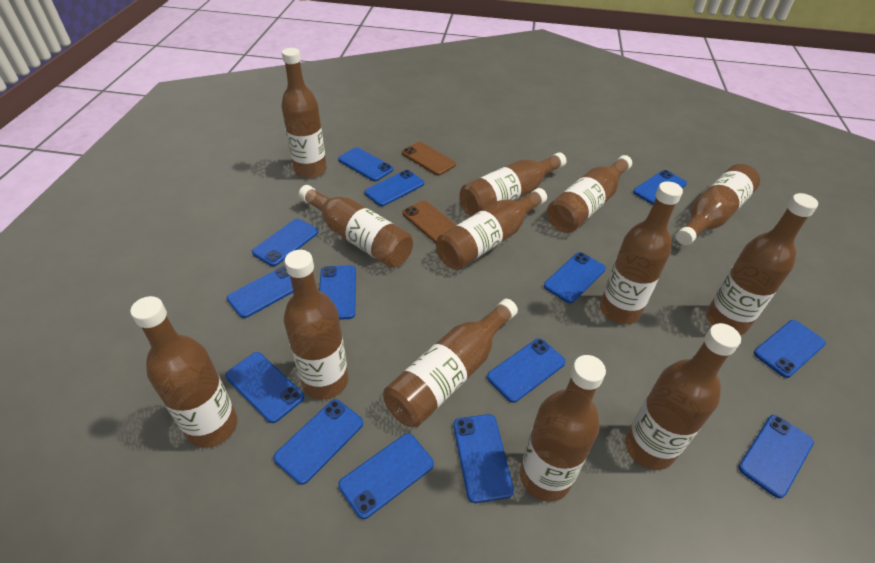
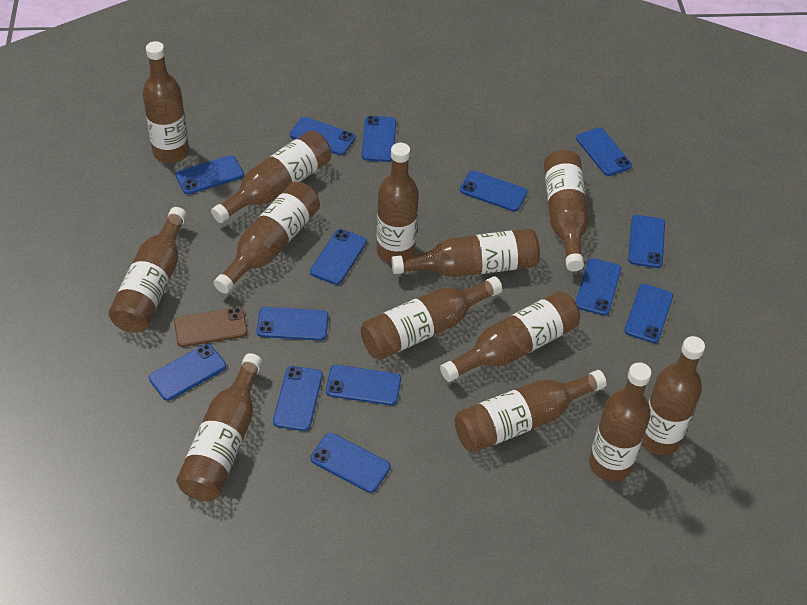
brown phone: 2 -> 1

